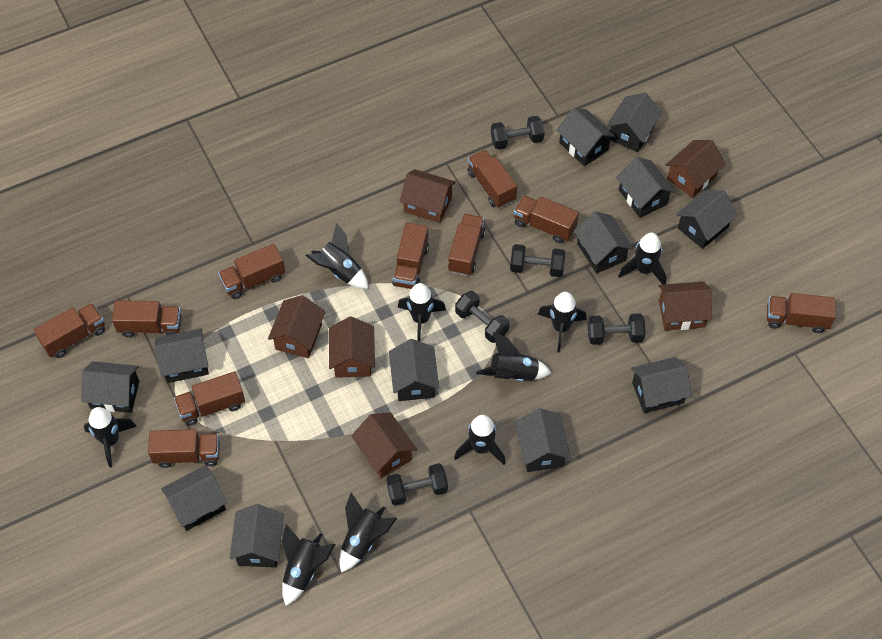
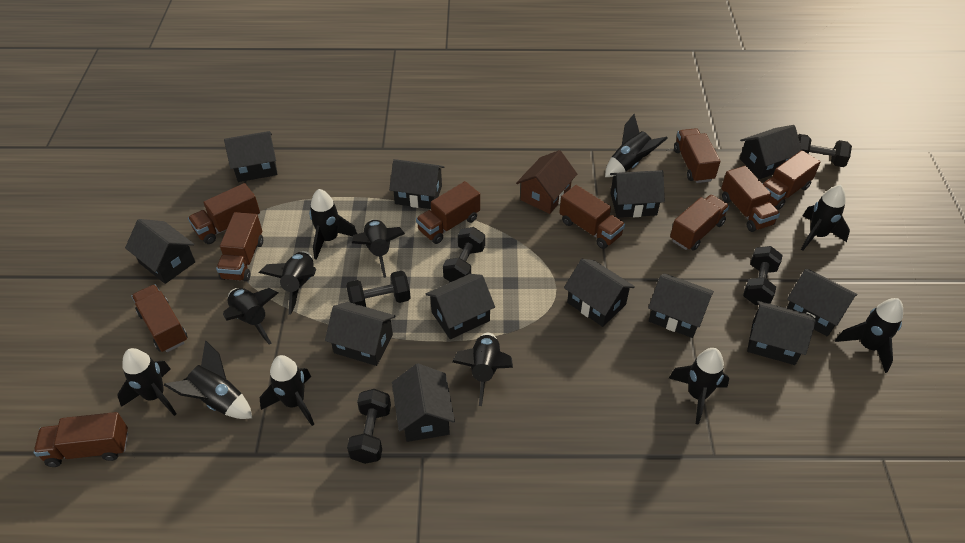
black rocket: 9 -> 12
brown house: 6 -> 1

